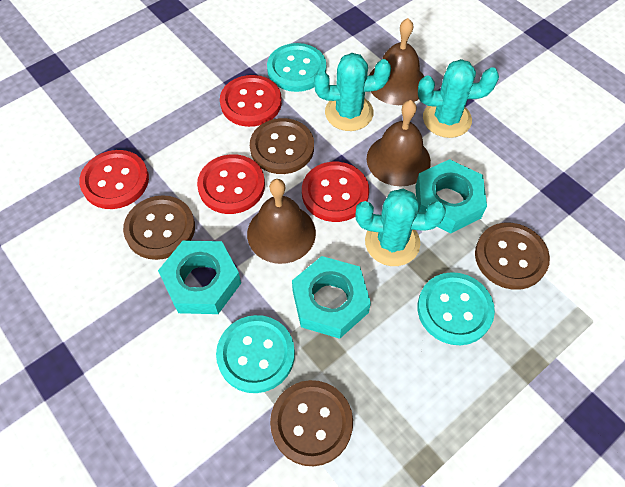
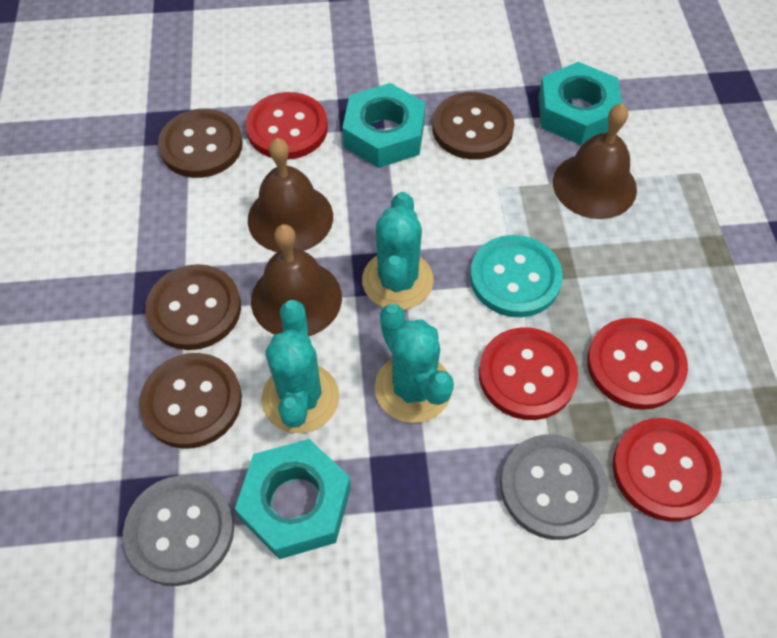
grey button: 0 -> 2
turquoise button: 3 -> 1

